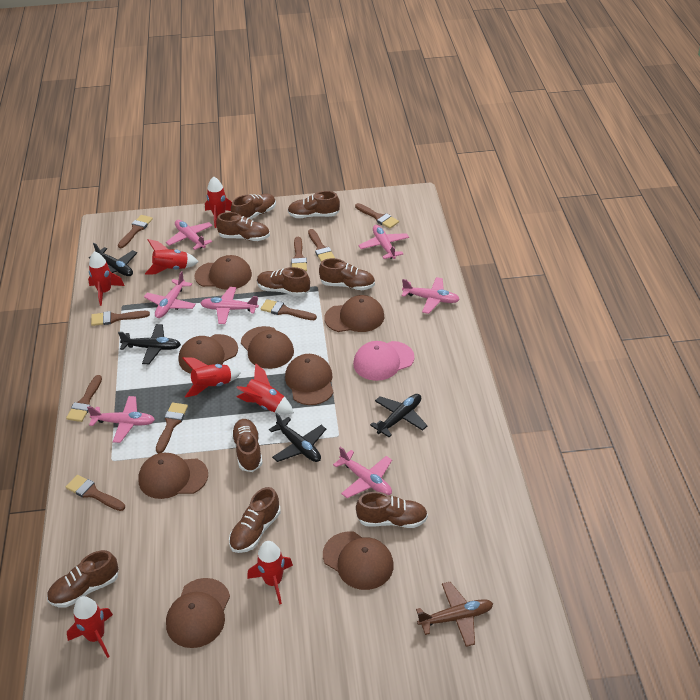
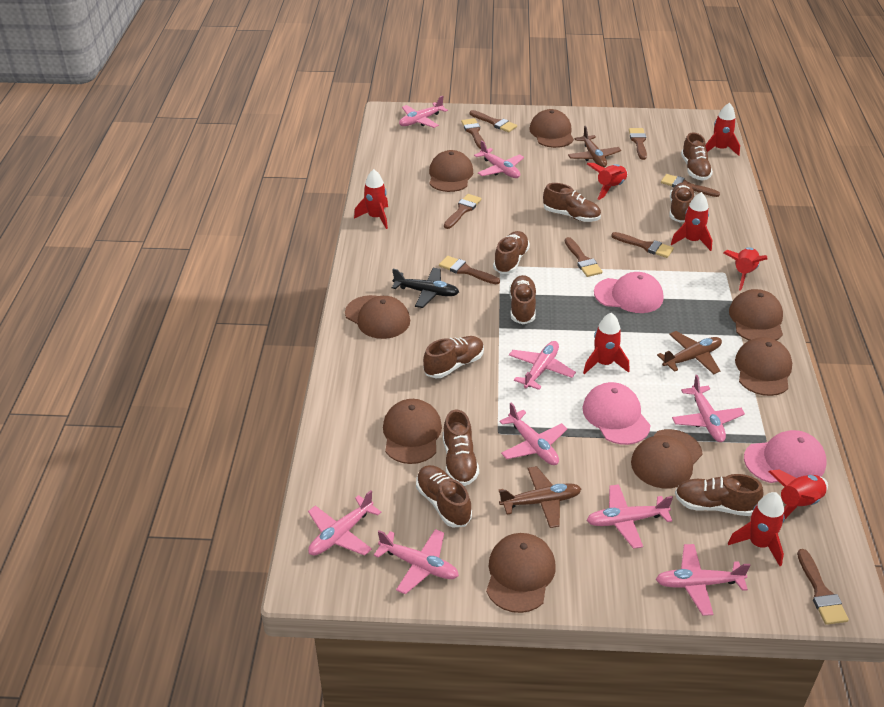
black plane: 4 -> 1
brown plane: 1 -> 3
pink cap: 1 -> 3
pink plane: 7 -> 9
red rocket: 7 -> 8

